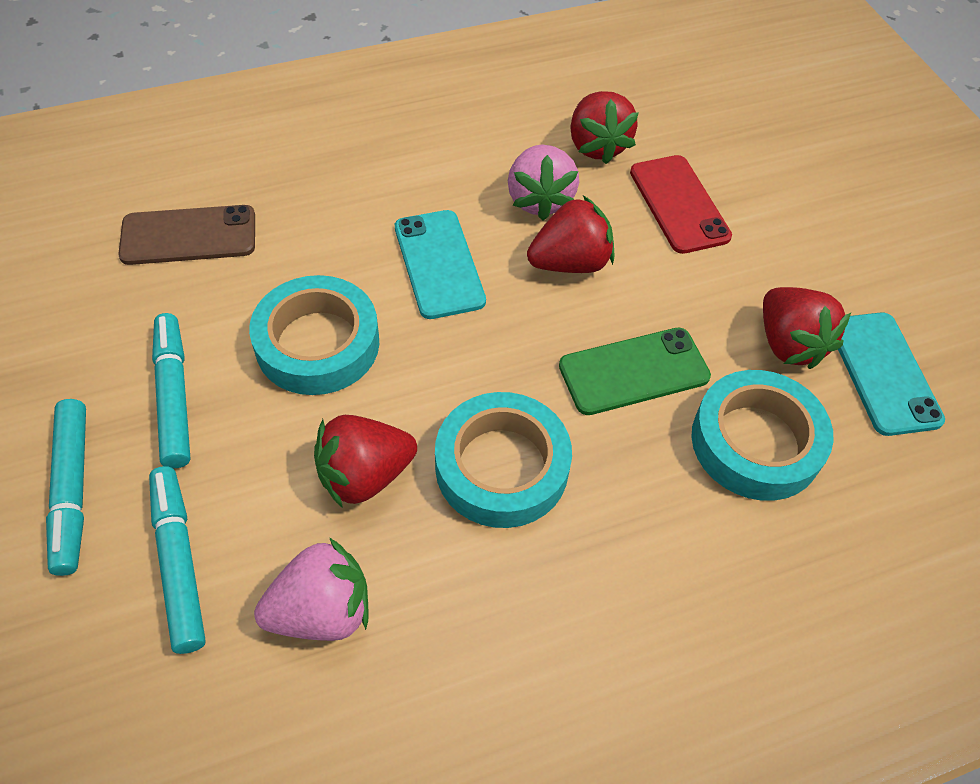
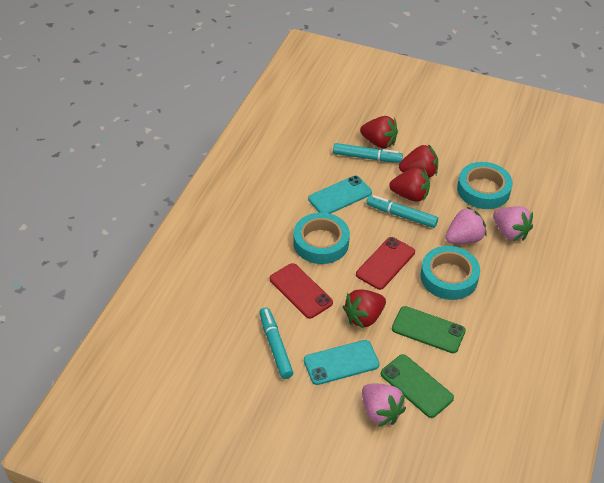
brown phone: 1 -> 0
green phone: 1 -> 2
pink strawberry: 2 -> 3
red phone: 1 -> 2

